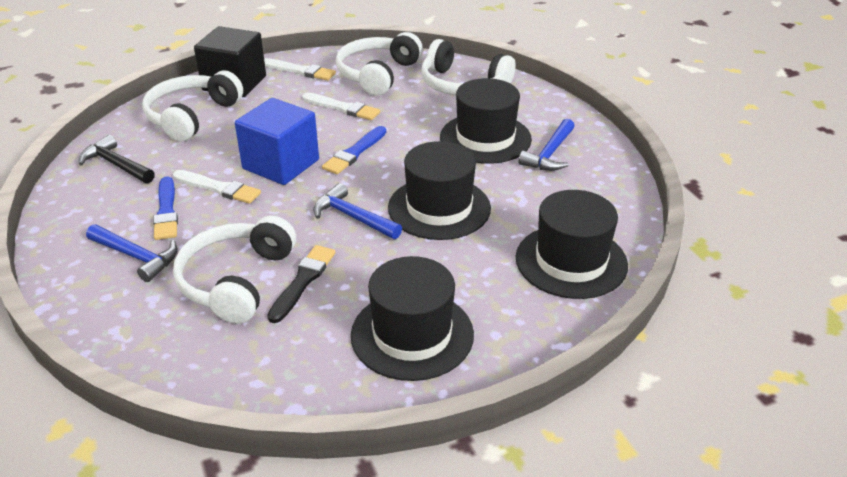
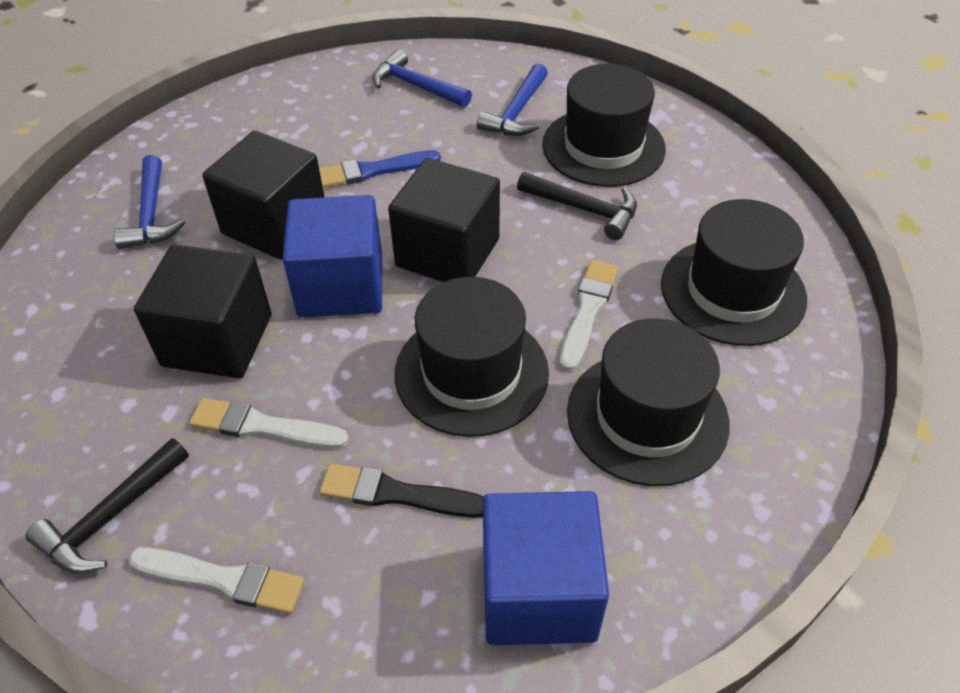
black cube: 1 -> 3
black hammer: 1 -> 2
blue brush: 2 -> 1
blue cube: 1 -> 2
white headphones: 4 -> 0

